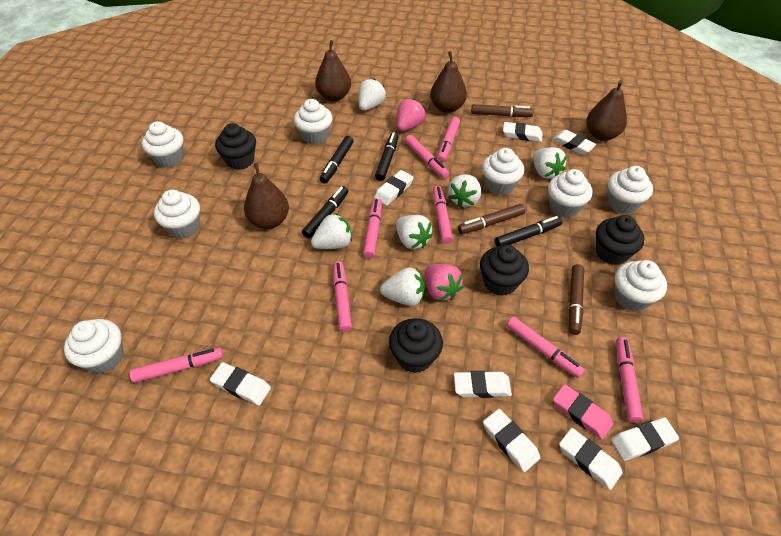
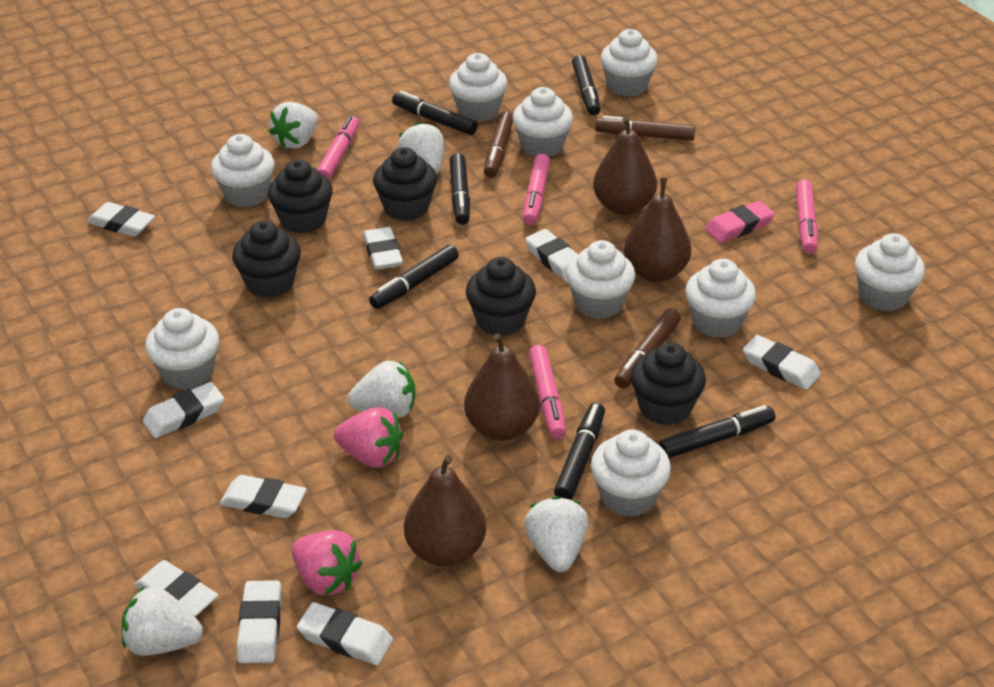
black cupcake: 4 -> 5
black marker: 4 -> 6
pink marker: 8 -> 4
white cupcake: 8 -> 9
white eraser: 8 -> 9
white strawberry: 6 -> 5

